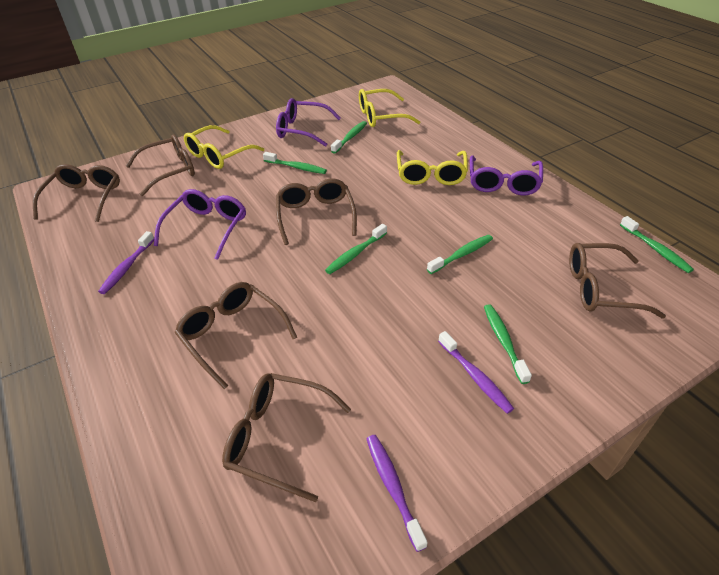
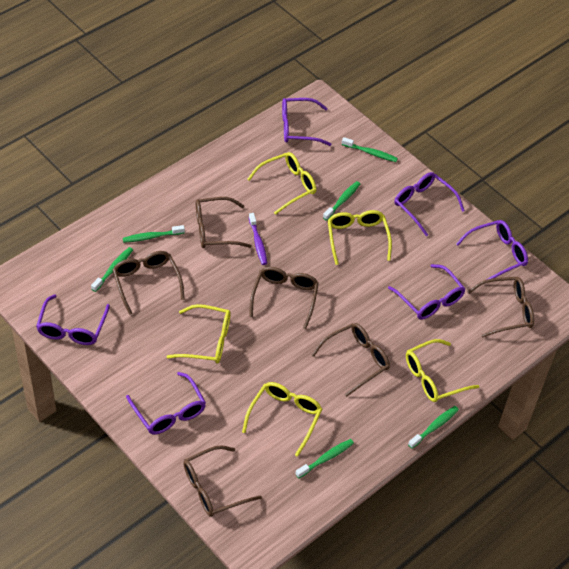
purple glasses: 3 -> 6
purple toothbrush: 3 -> 1
yellow glasses: 3 -> 5

